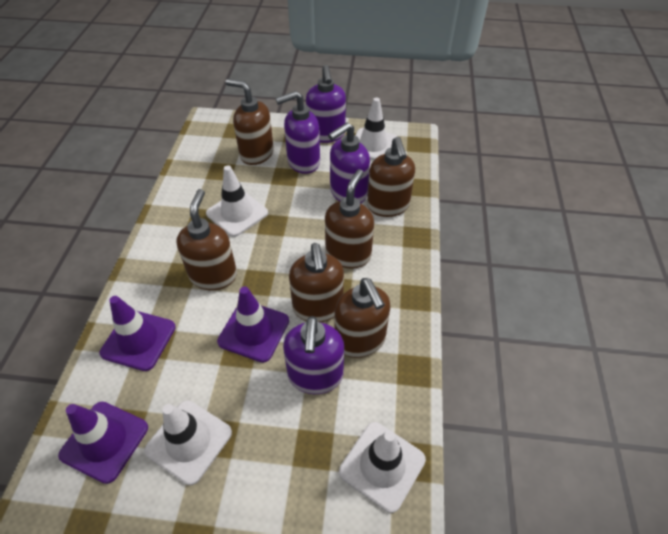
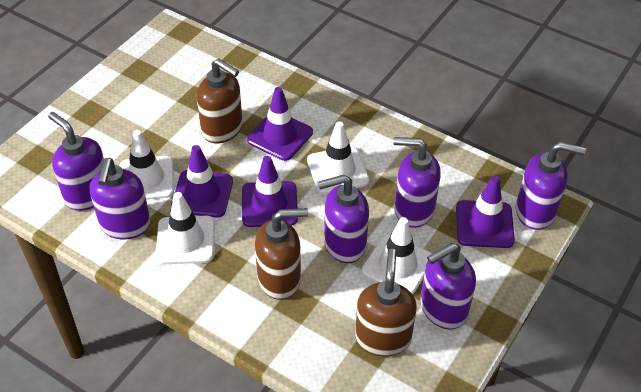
brown soap dispenser: 6 -> 3
purple soap dispenser: 4 -> 6
purple traffic cone: 3 -> 4

